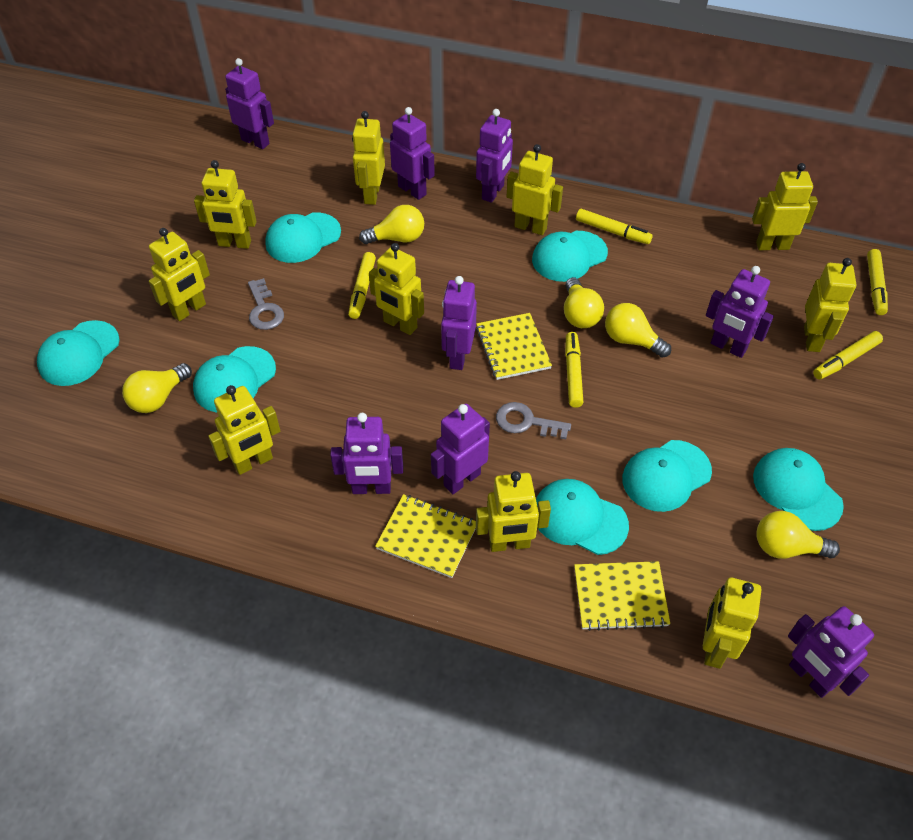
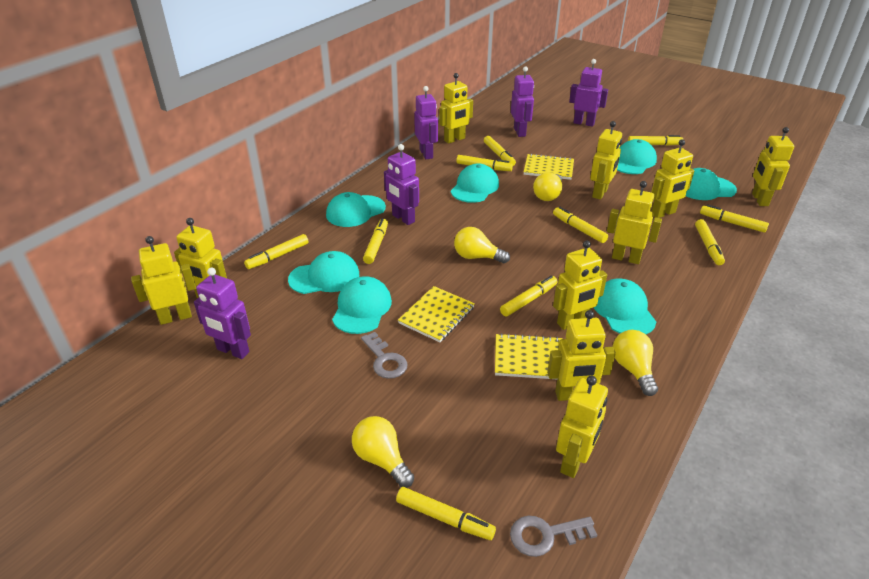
purple robot: 8 -> 5
yellow light bulb: 5 -> 4
yellow marker: 5 -> 10

